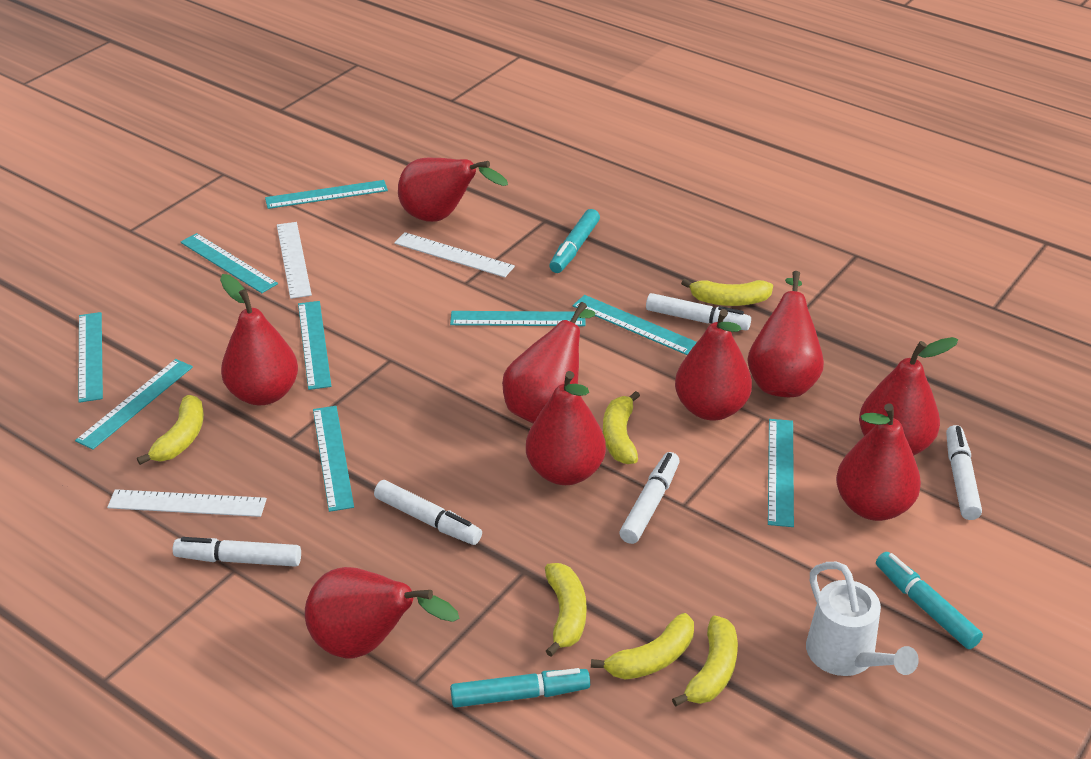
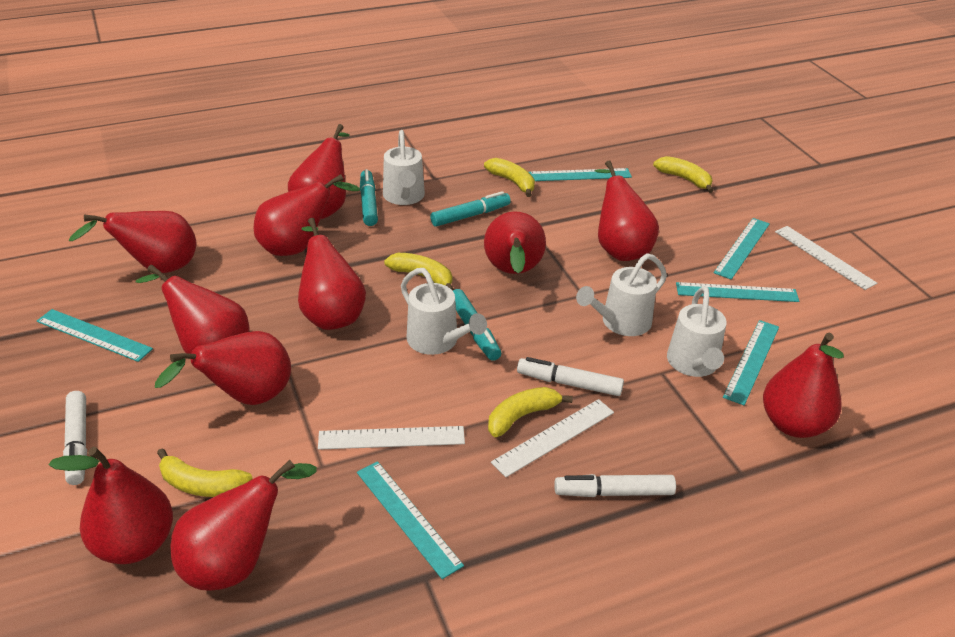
red pear: 9 -> 11
turquoise ruler: 9 -> 6
white marker: 5 -> 3
white watering can: 1 -> 4
yellow banana: 6 -> 5

